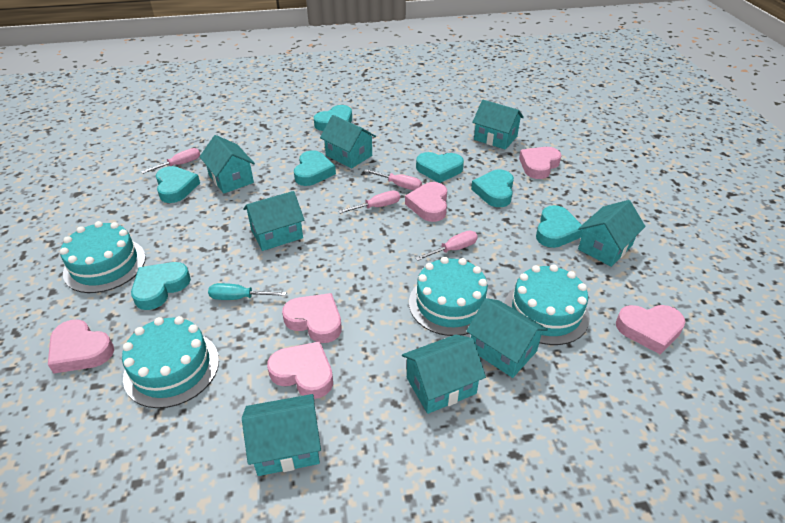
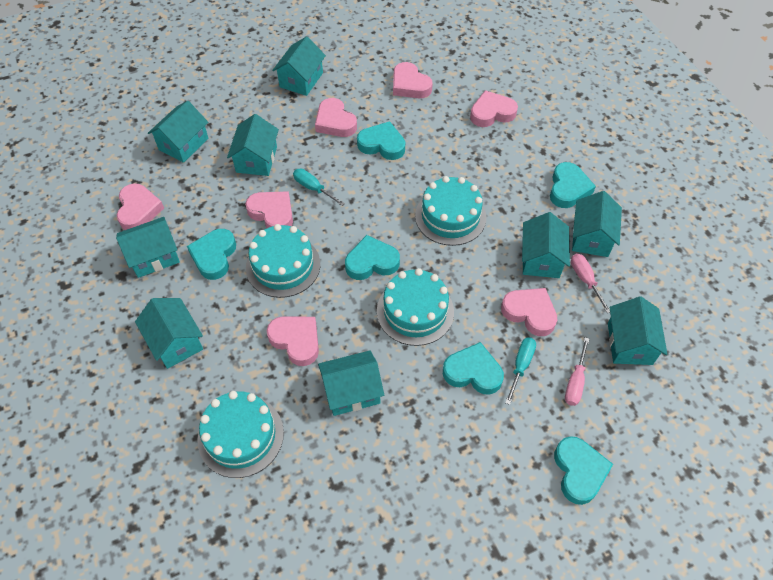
pink heart: 6 -> 7
pink screwdriver: 4 -> 2
turquoise heart: 7 -> 6
turquoise house: 8 -> 9
turquoise screwdriver: 1 -> 2

